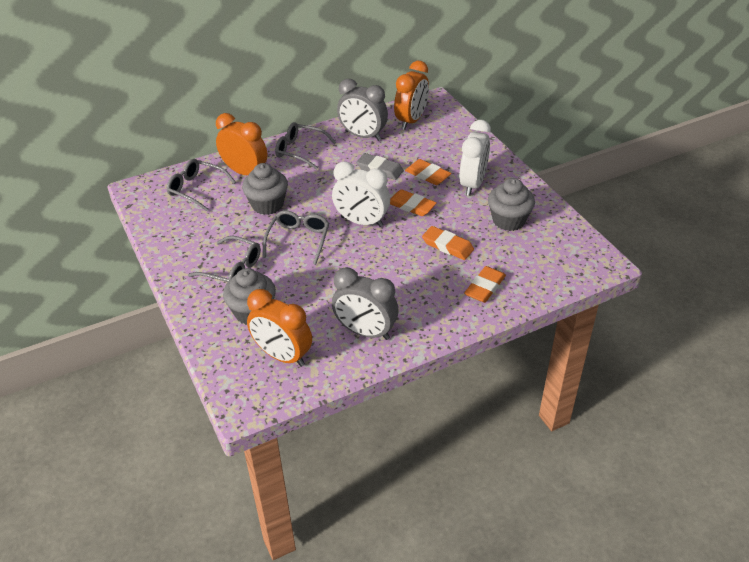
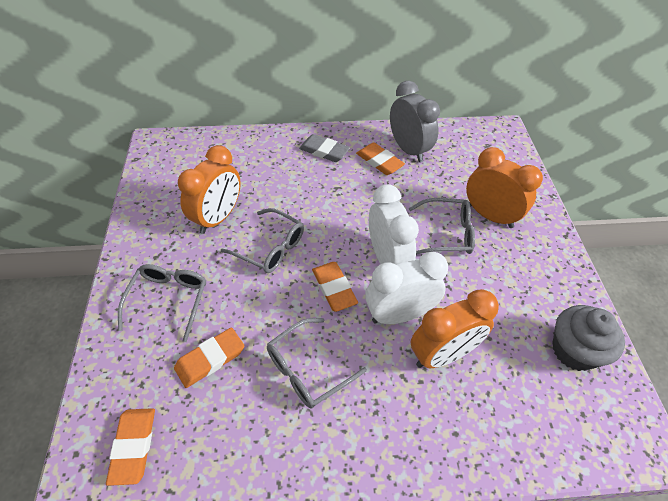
grey clock: 2 -> 1
grey cupcake: 3 -> 1

